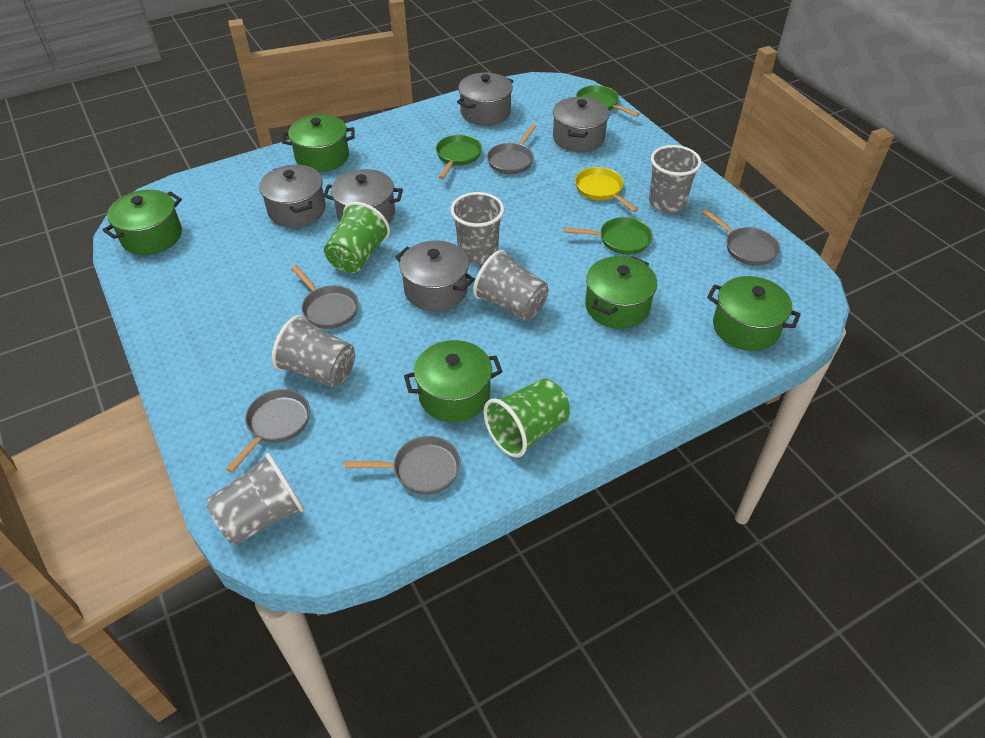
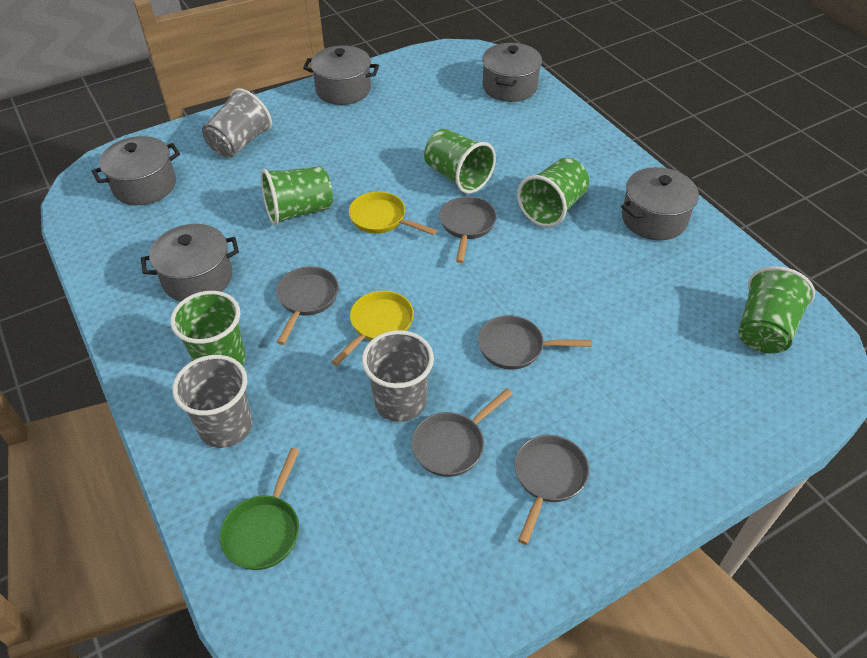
green cup: 2 -> 5
green pan: 3 -> 1
green pot: 5 -> 0
grey cup: 5 -> 3
yellow pan: 1 -> 2

